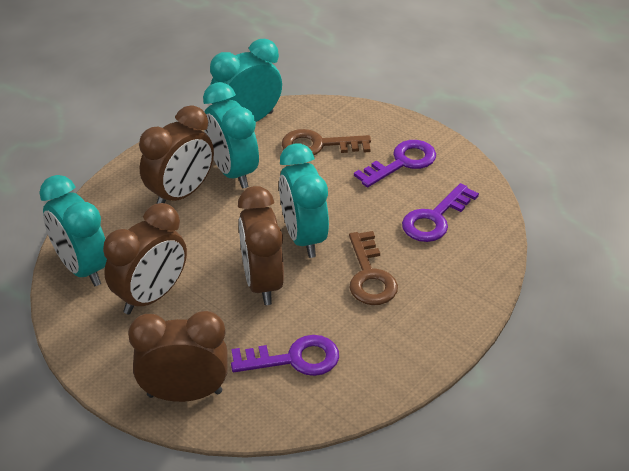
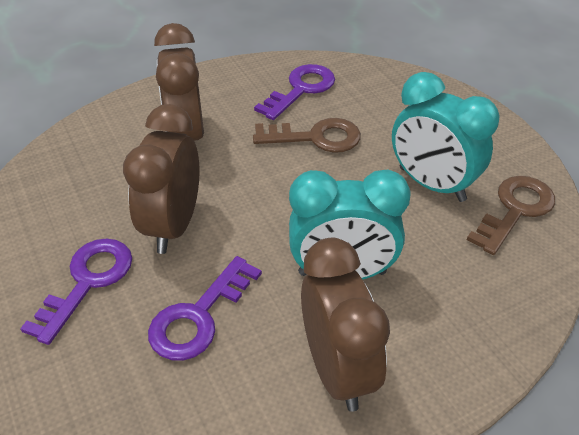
brown clock: 4 -> 3
turquoise clock: 4 -> 2

